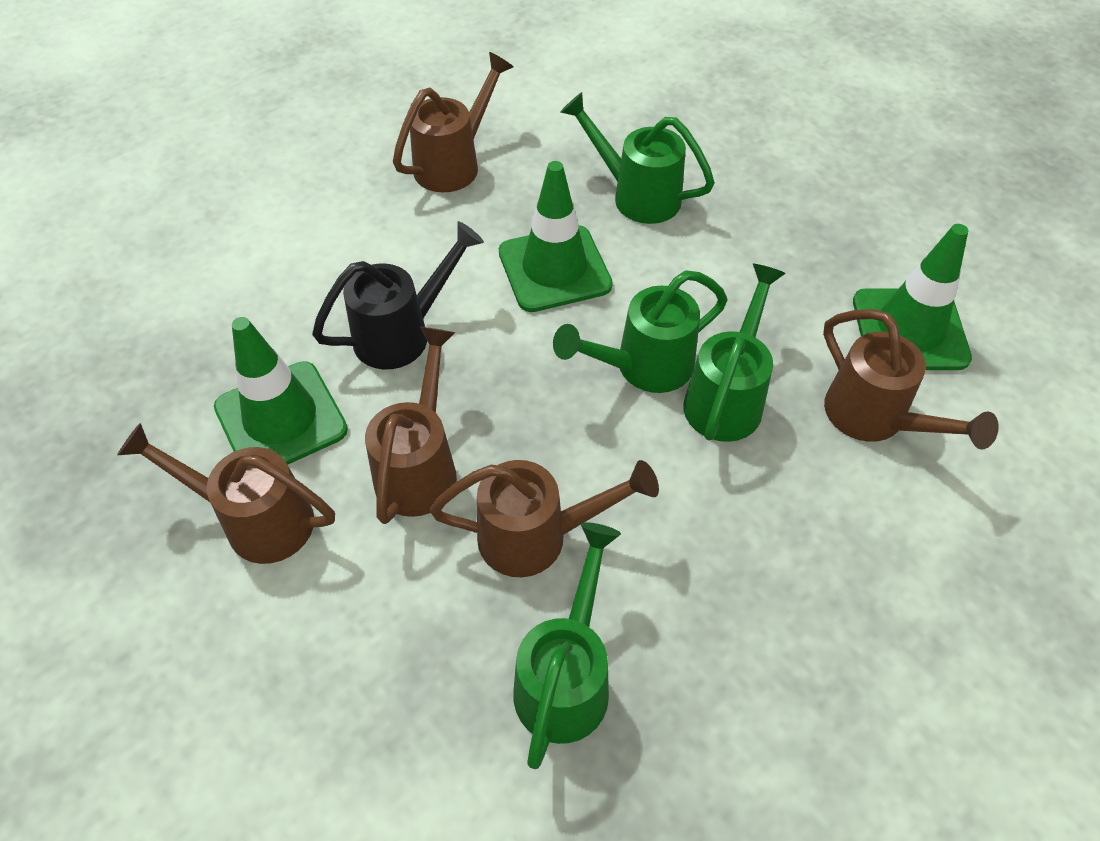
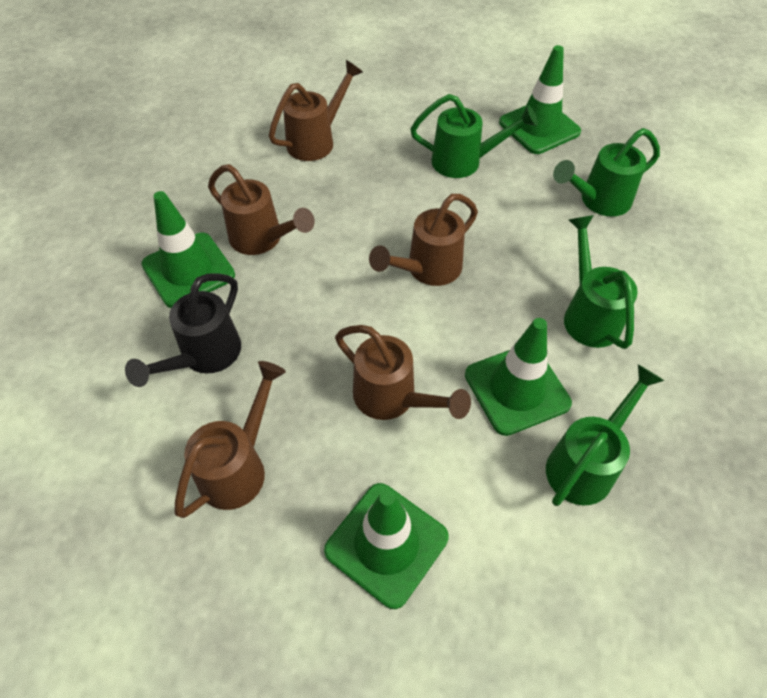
green traffic cone: 3 -> 4

